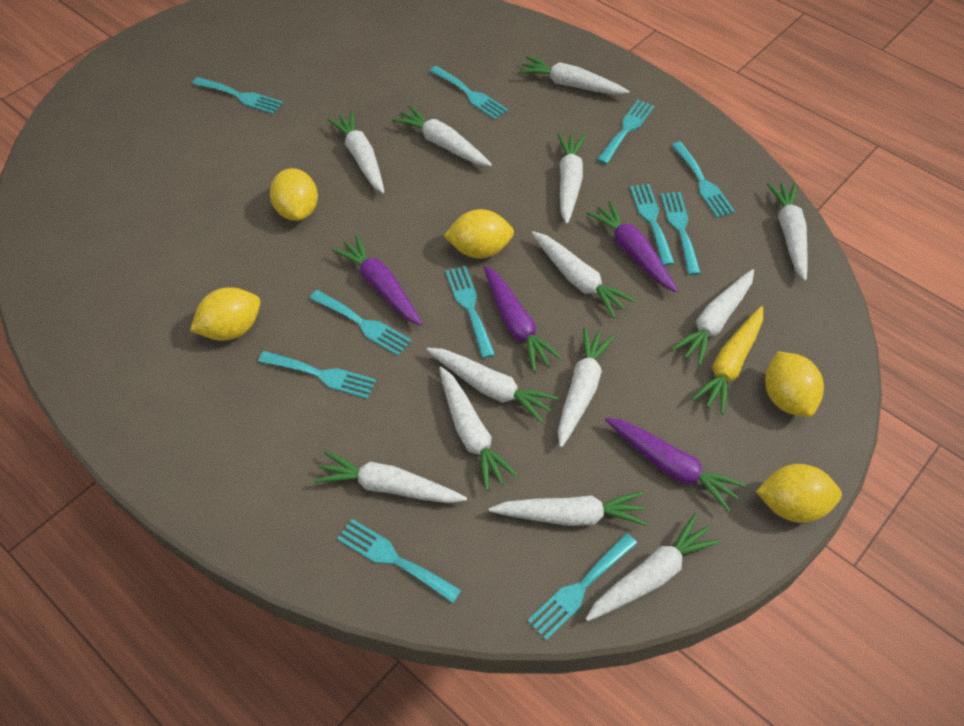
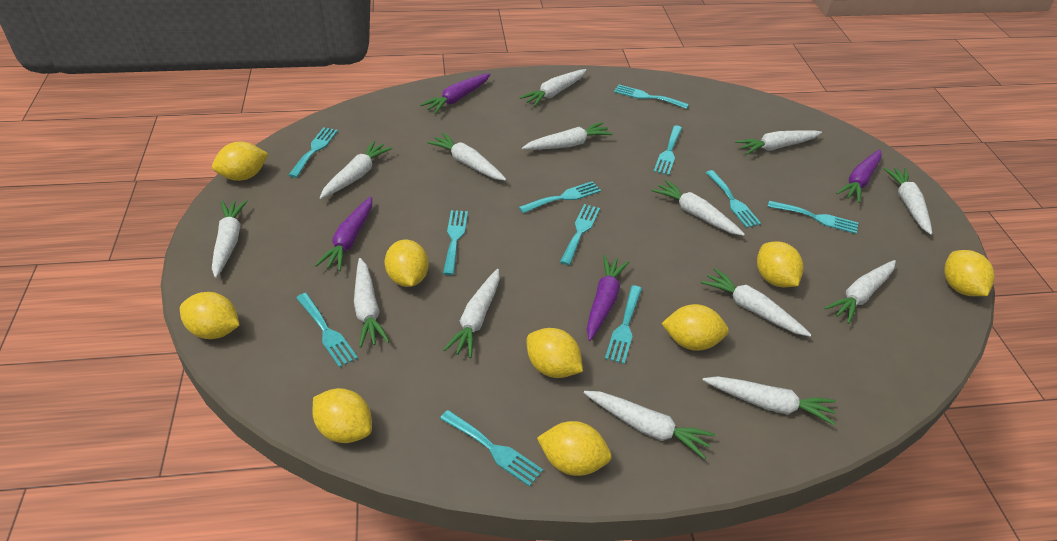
white carrot: 13 -> 14
yellow carrot: 1 -> 0
yellow lemon: 5 -> 9

